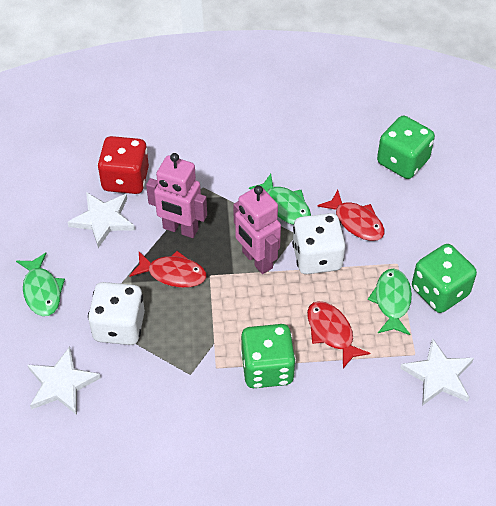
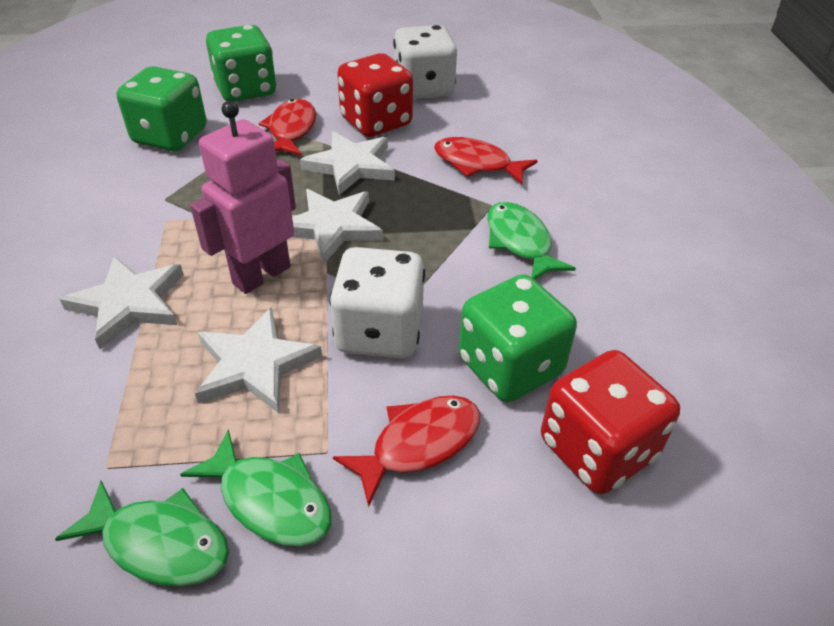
pink robot: 2 -> 1
red dice: 1 -> 2
white star: 3 -> 4

